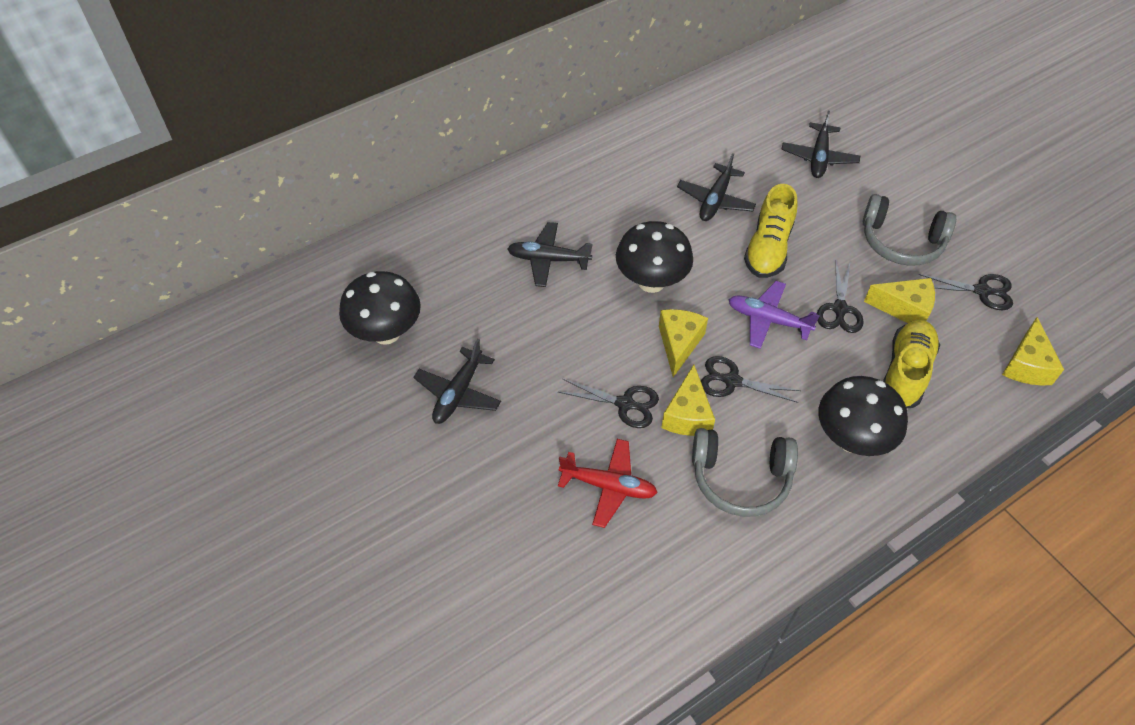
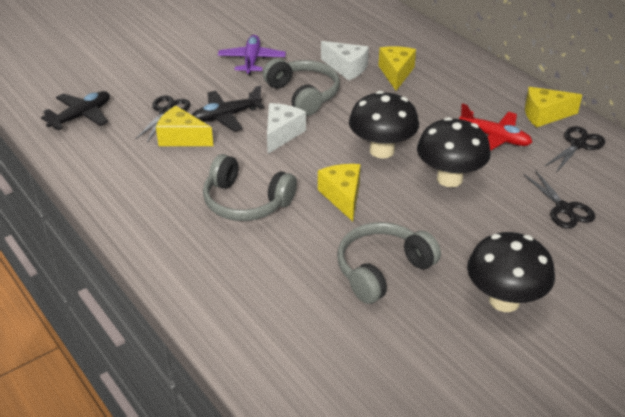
black plane: 4 -> 2
black scissors: 4 -> 3
grey headphones: 2 -> 3
white cheese: 0 -> 2
yellow shoe: 2 -> 0

